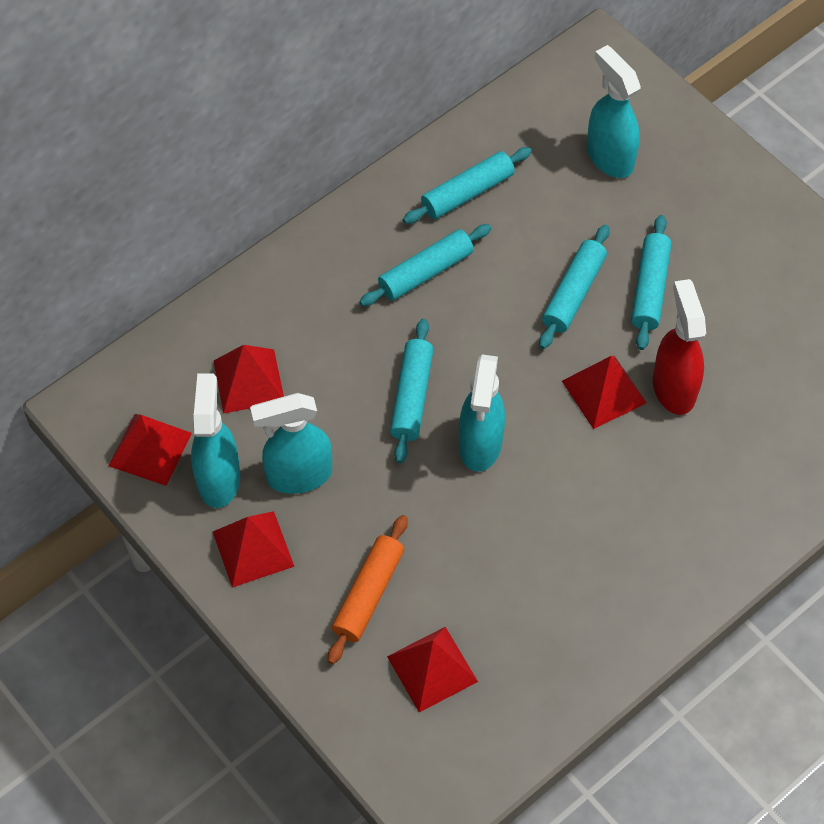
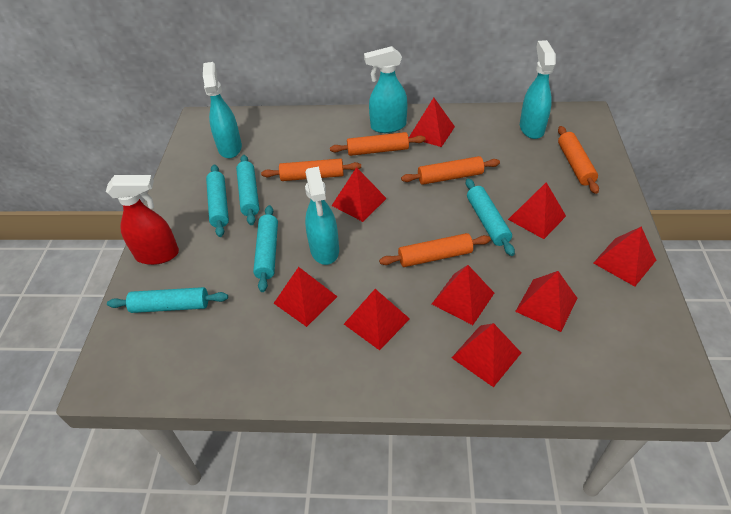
orange rolling pin: 1 -> 5
red pyramid: 5 -> 9

